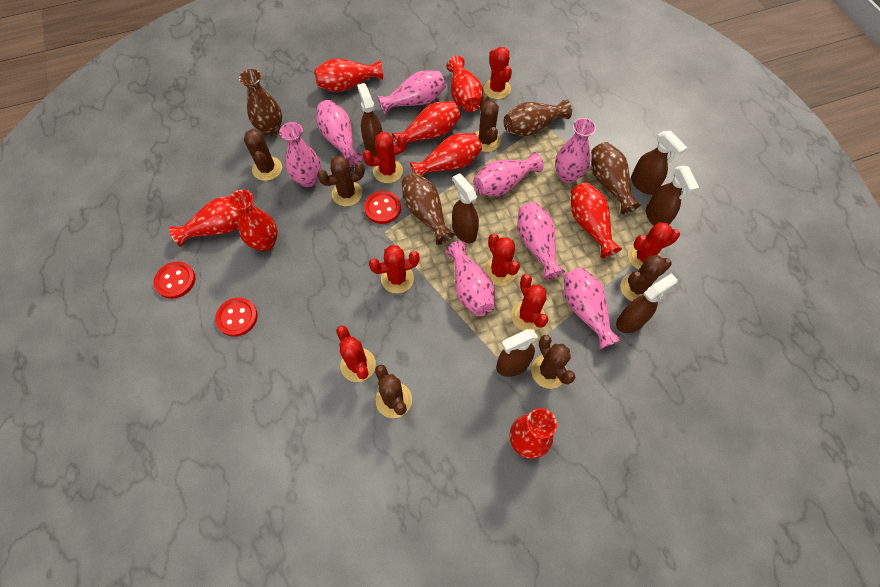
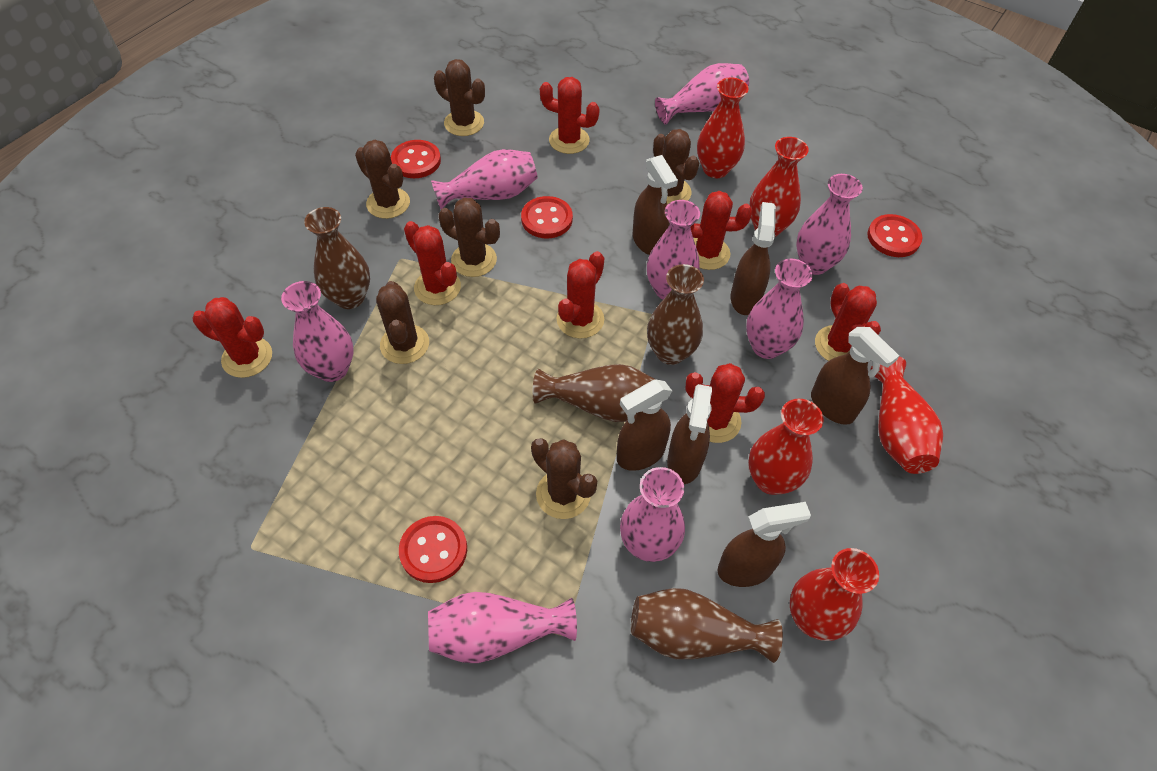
red button: 3 -> 4
red vase: 8 -> 5

